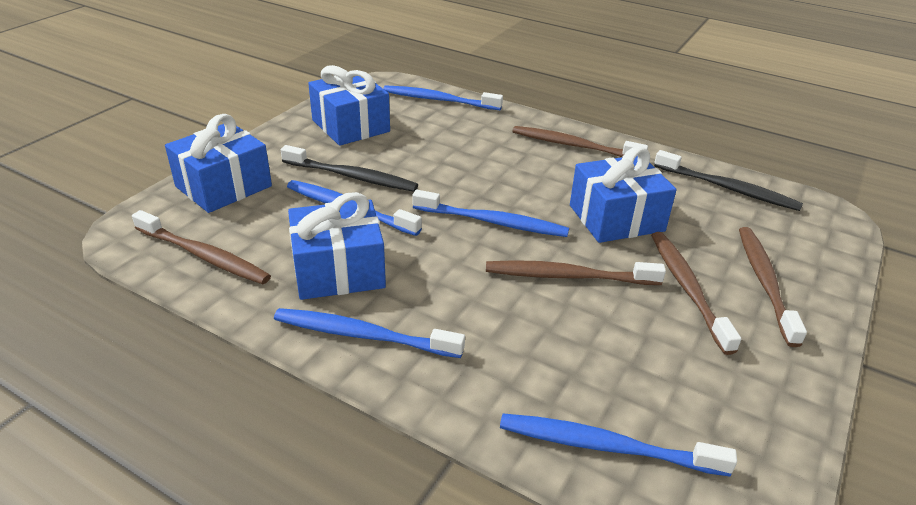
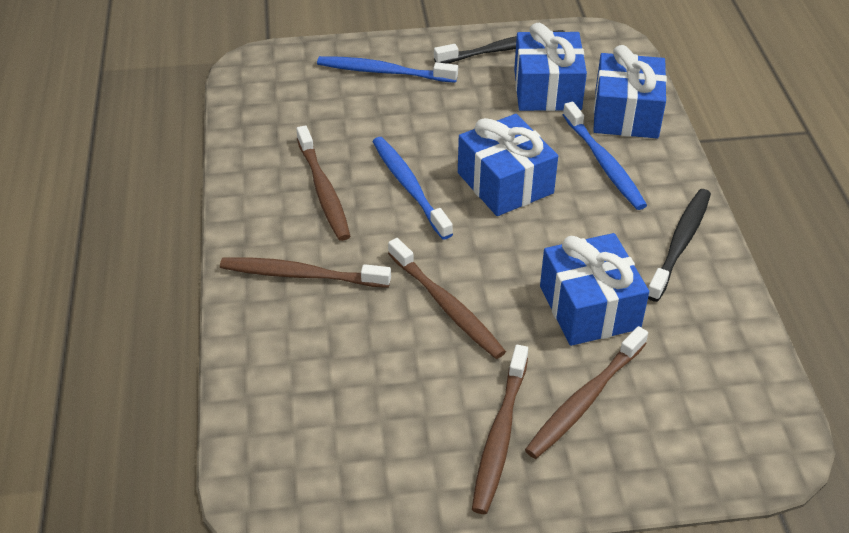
blue toothbrush: 5 -> 3

